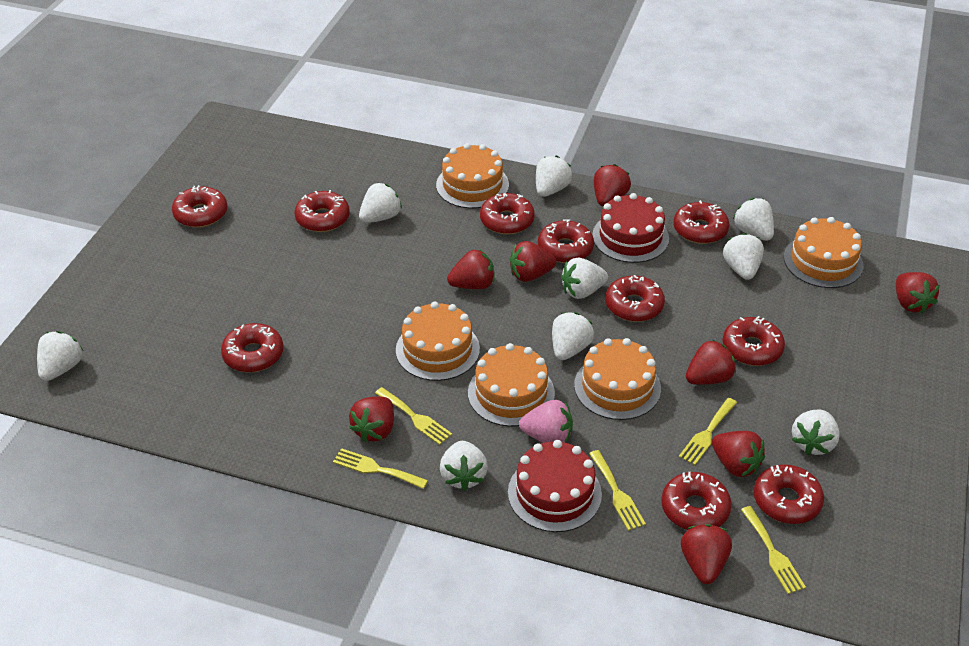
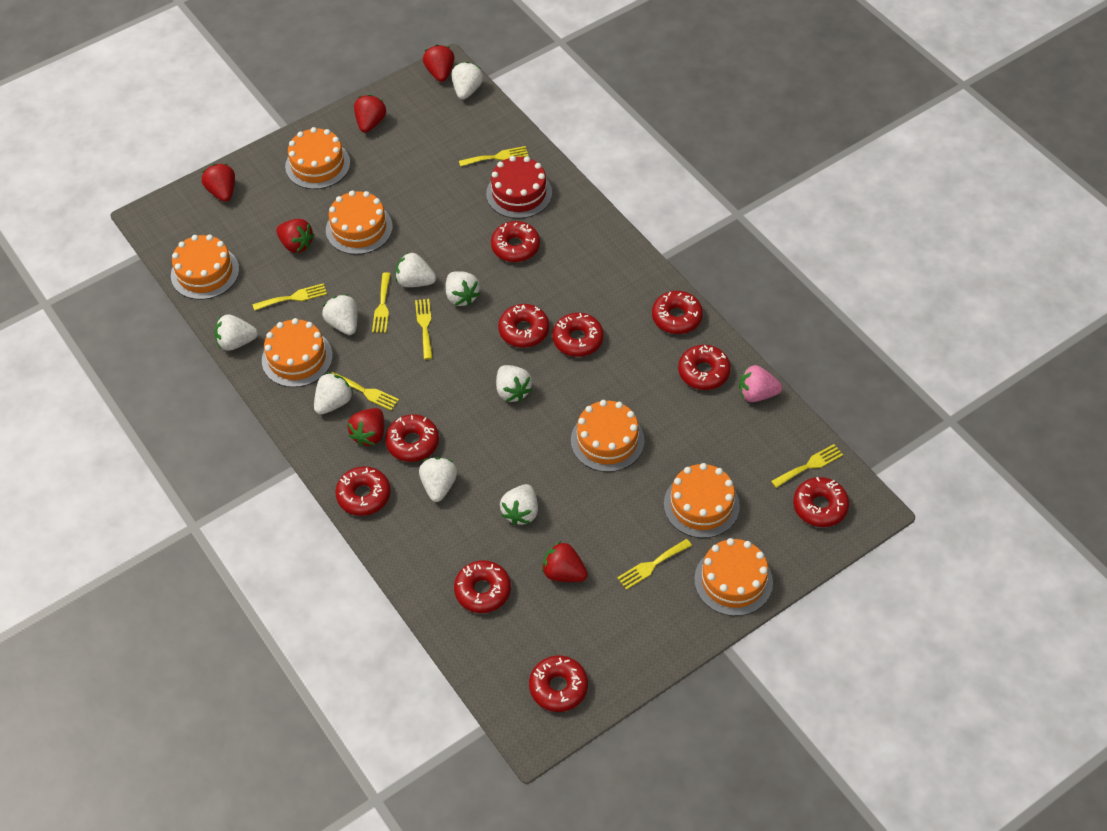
orange cake: 5 -> 7
red cake: 2 -> 1
red strawberry: 8 -> 6
yellow fork: 5 -> 7

